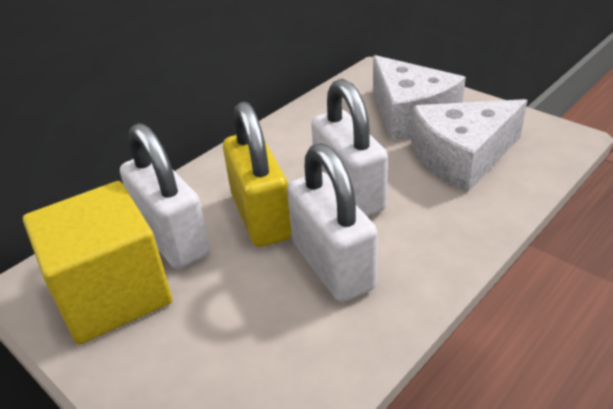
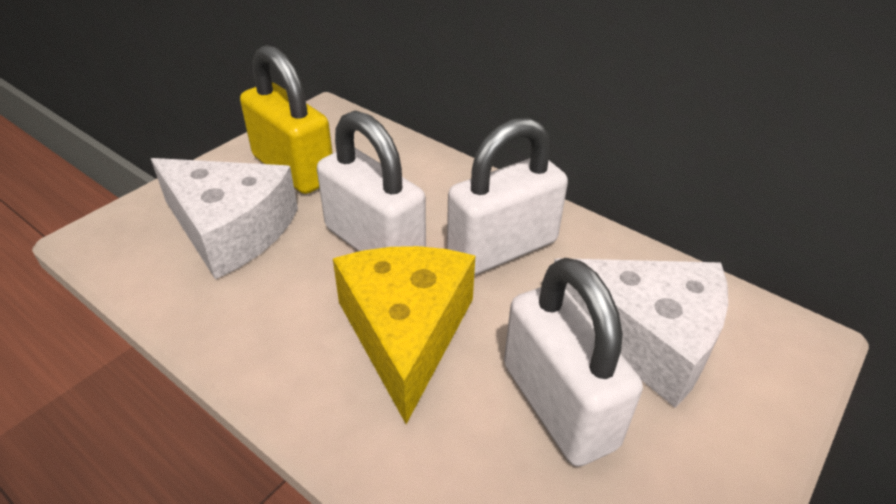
yellow cheese: 0 -> 1
yellow cube: 1 -> 0

